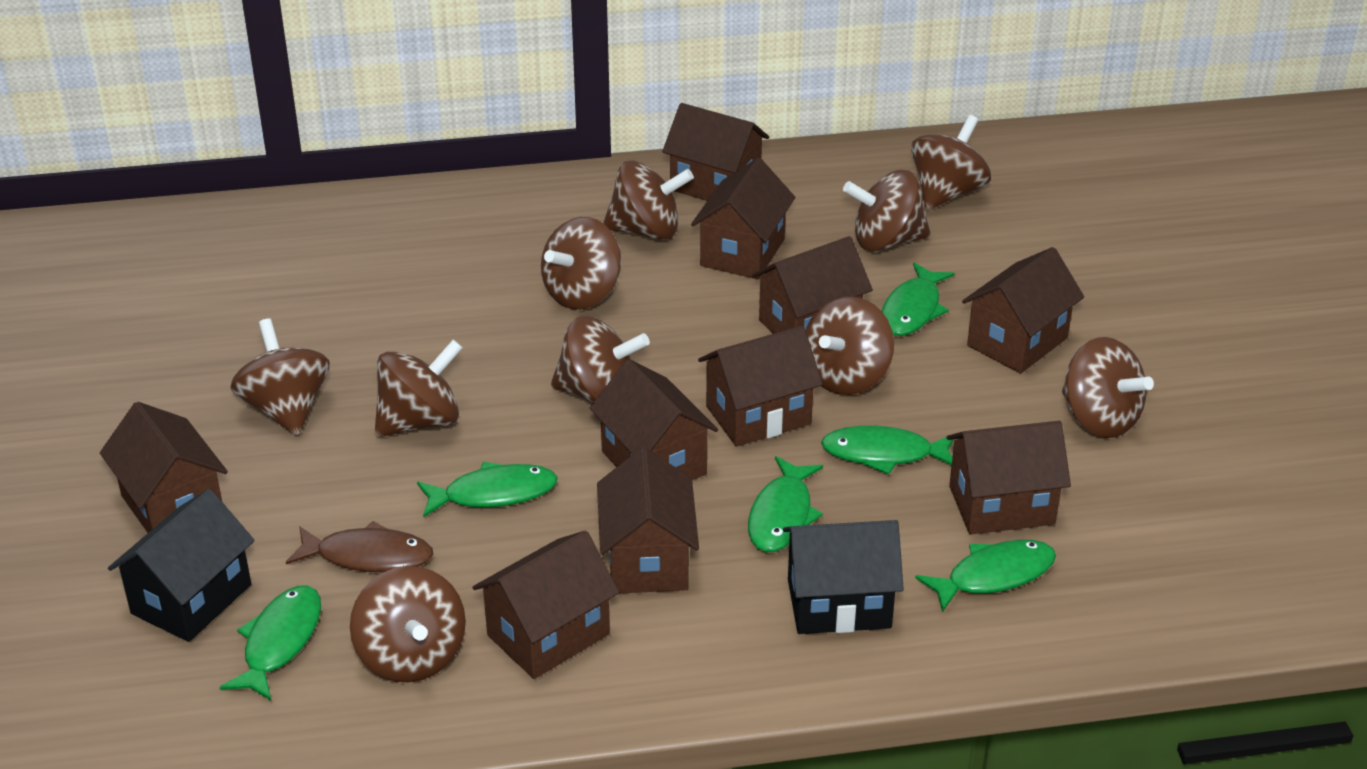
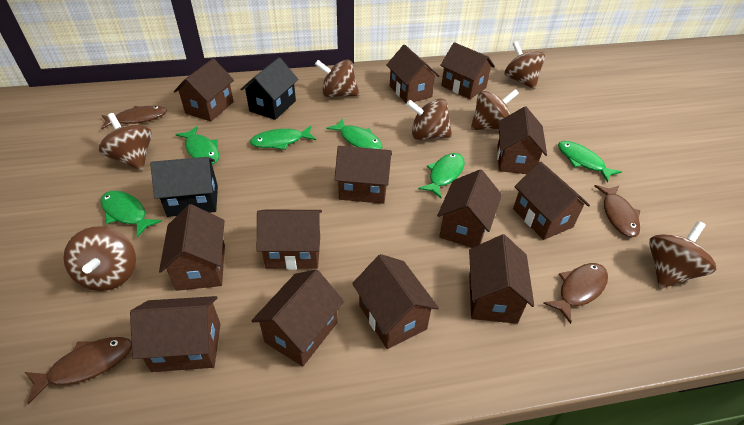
brown fish: 1 -> 4
brown house: 10 -> 13
brown spinning top: 10 -> 7

